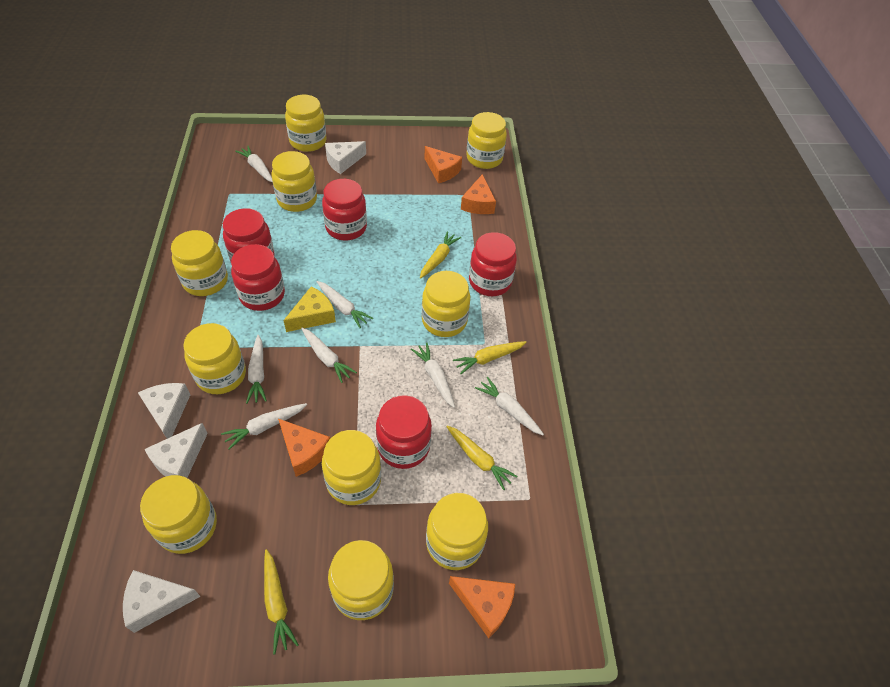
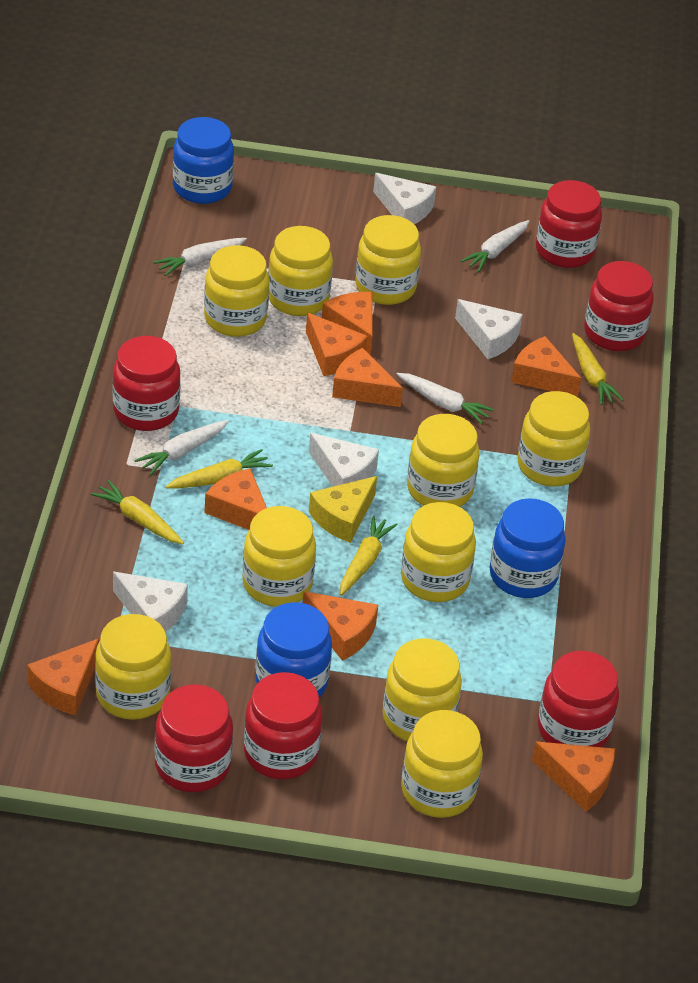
blue jar: 0 -> 3
orange cheese: 4 -> 8
red jar: 5 -> 6
white carrot: 7 -> 4

